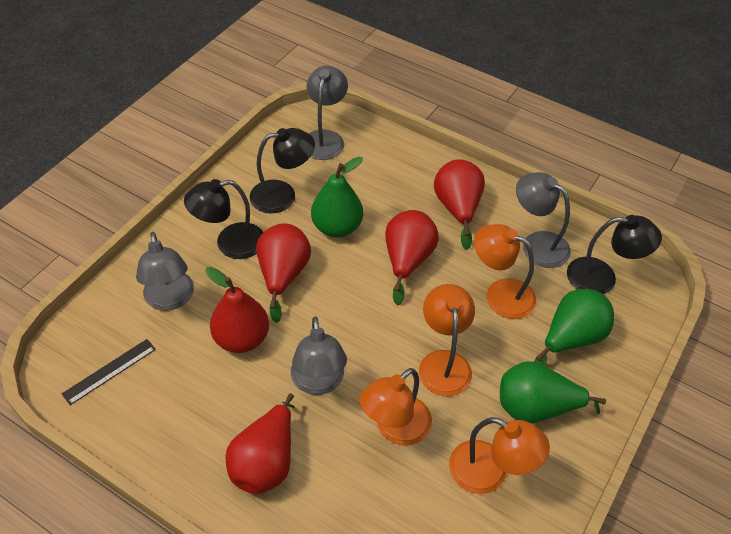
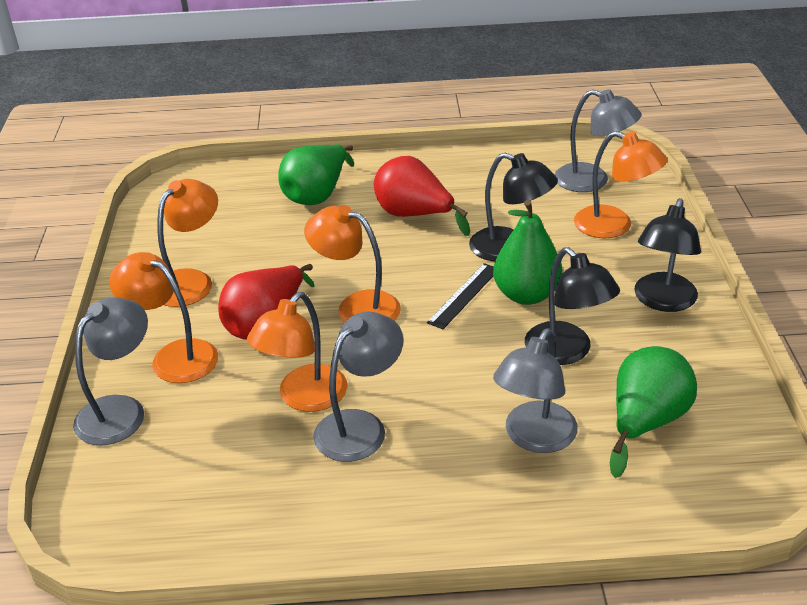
orange lamp: 4 -> 5
red pear: 5 -> 2

